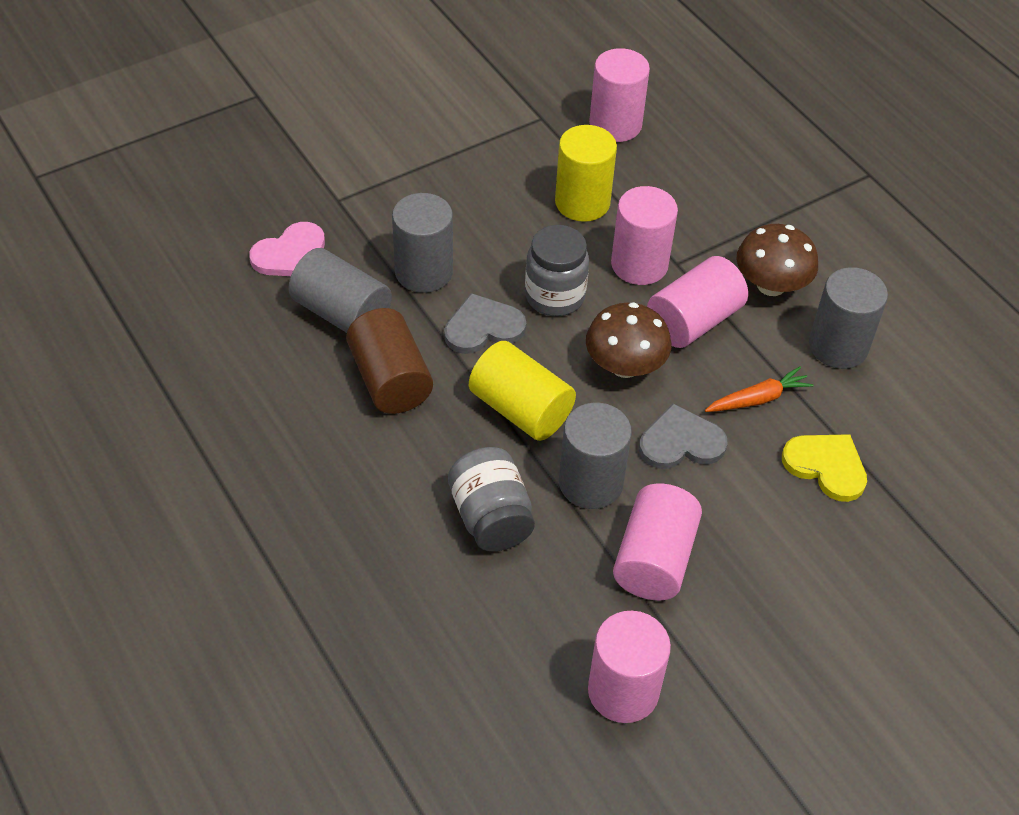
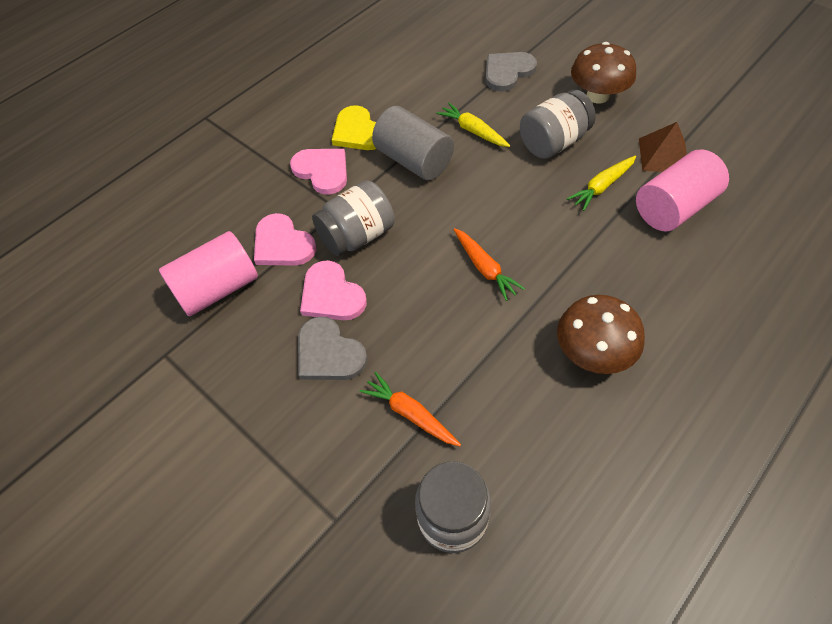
brown cylinder: 1 -> 0
brown pyramid: 0 -> 1
grey cylinder: 4 -> 1
grey jar: 2 -> 3
orange carrot: 1 -> 2
pink cylinder: 5 -> 2
pink heart: 1 -> 3
yellow carrot: 0 -> 2
yellow cylinder: 2 -> 0

